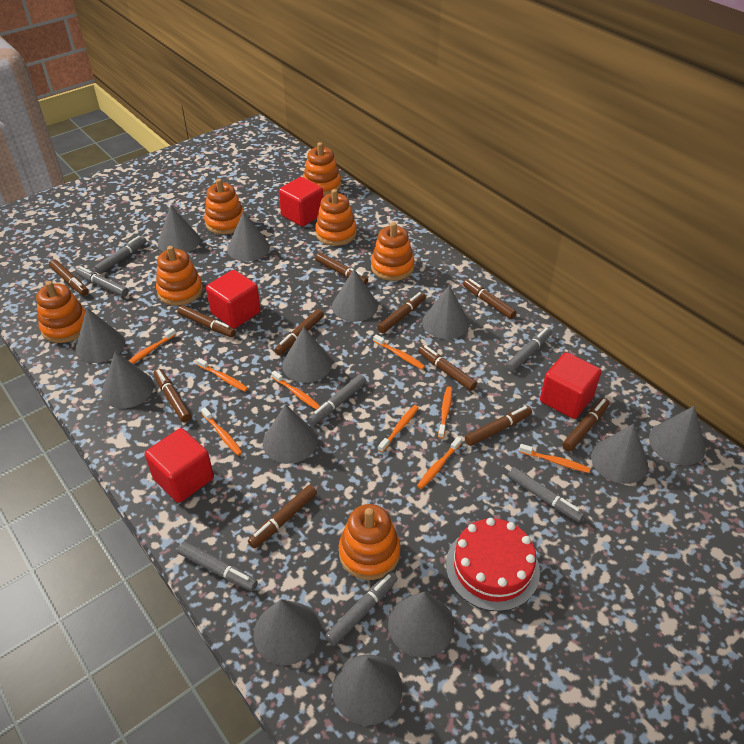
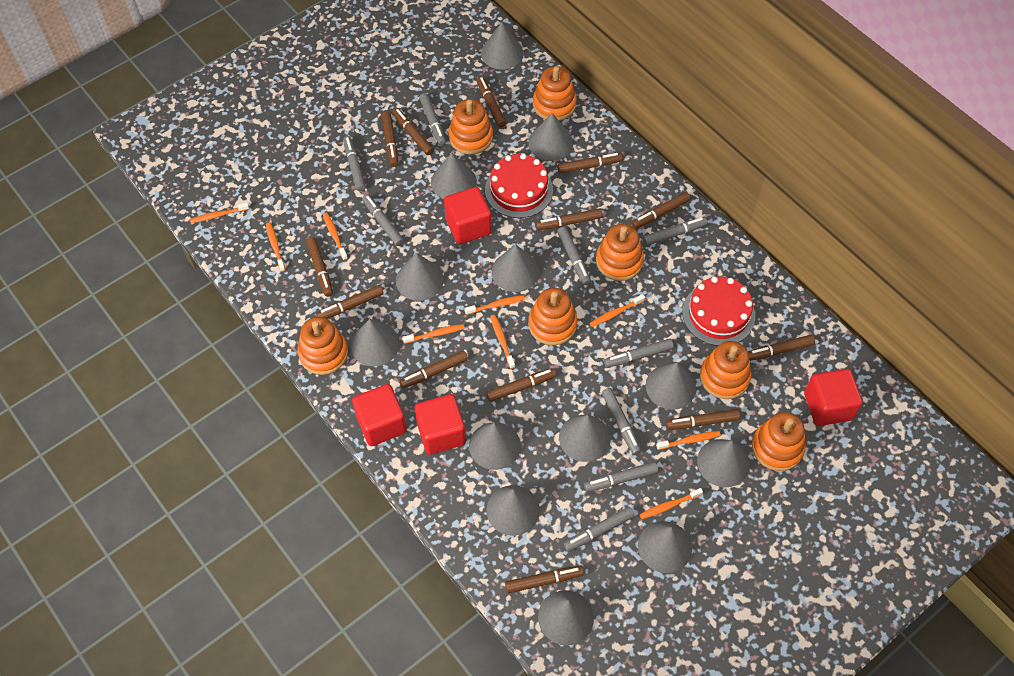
brown marker: 11 -> 13
grey marker: 7 -> 9
red cake: 1 -> 2

